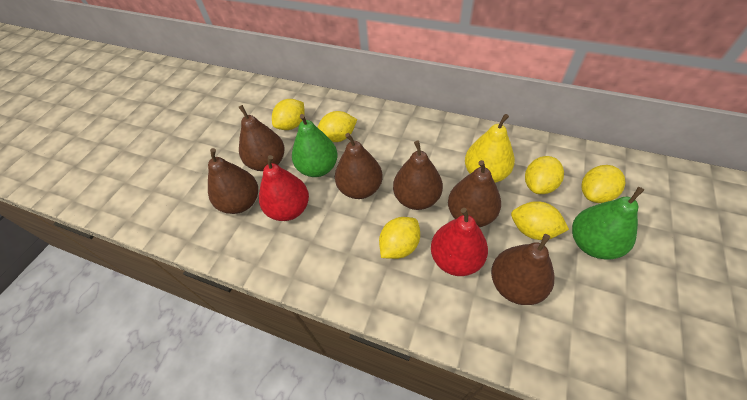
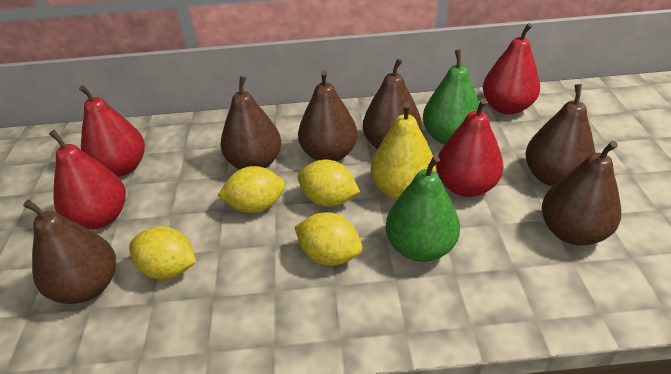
red pear: 2 -> 4
yellow lemon: 6 -> 4

